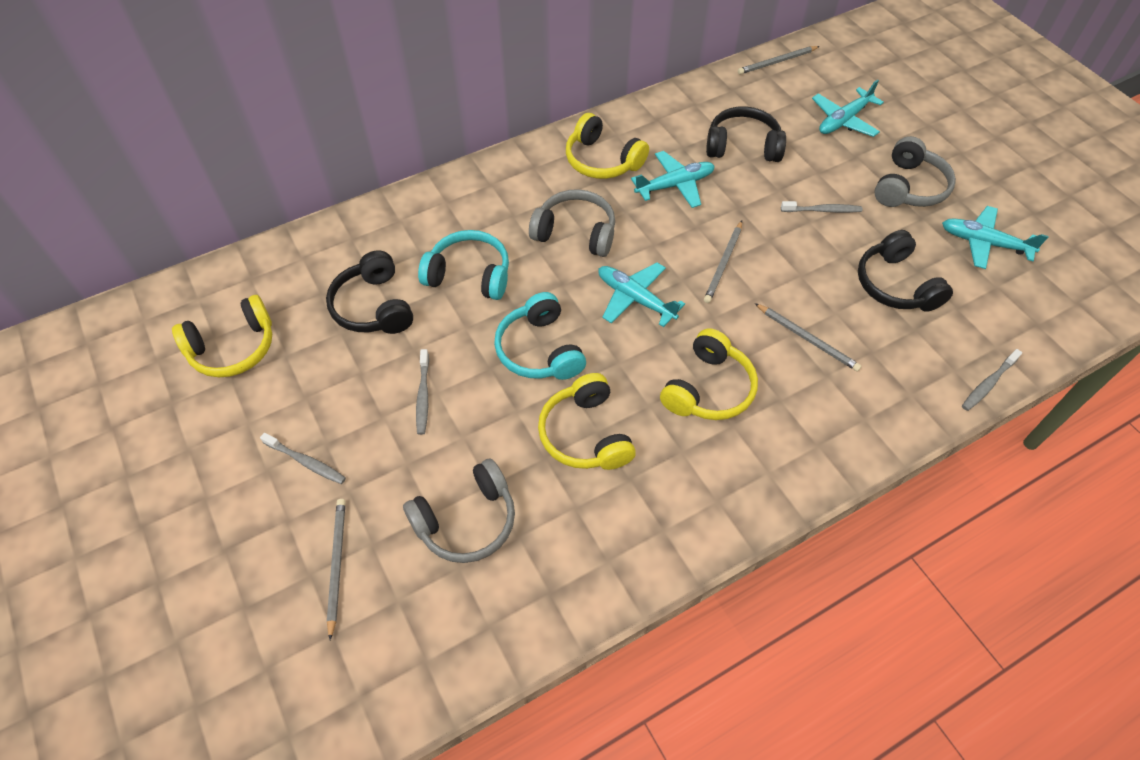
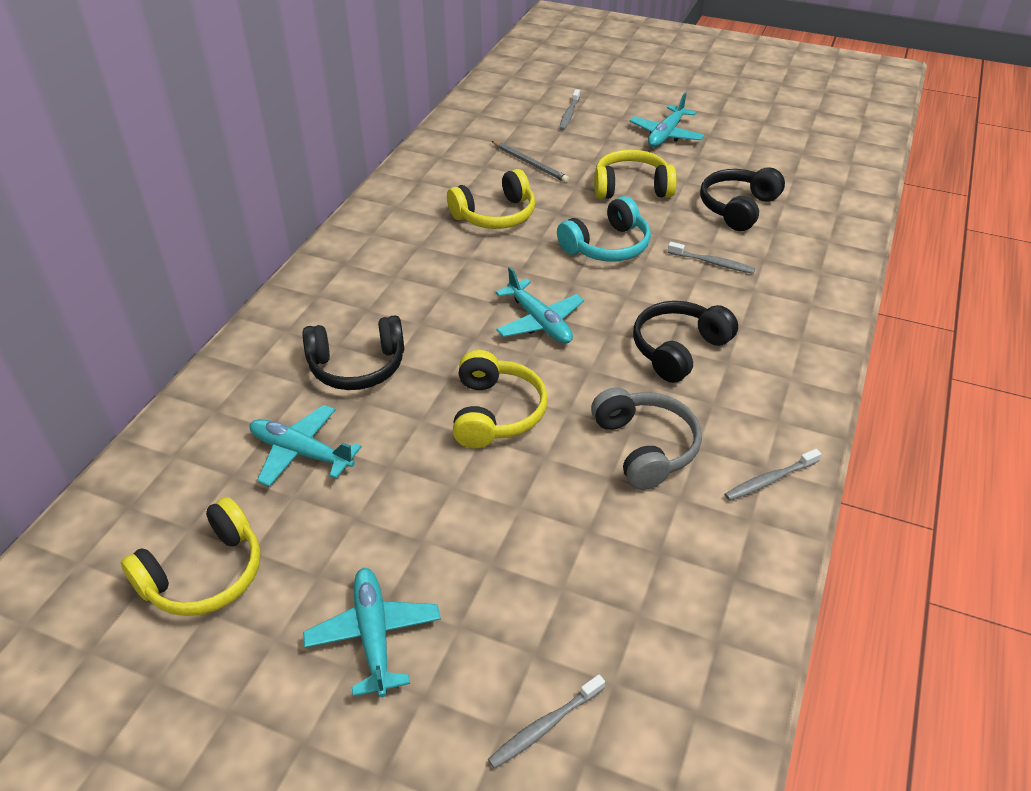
grey headphones: 3 -> 1
grey pencil: 4 -> 1
turquoise headphones: 2 -> 1

